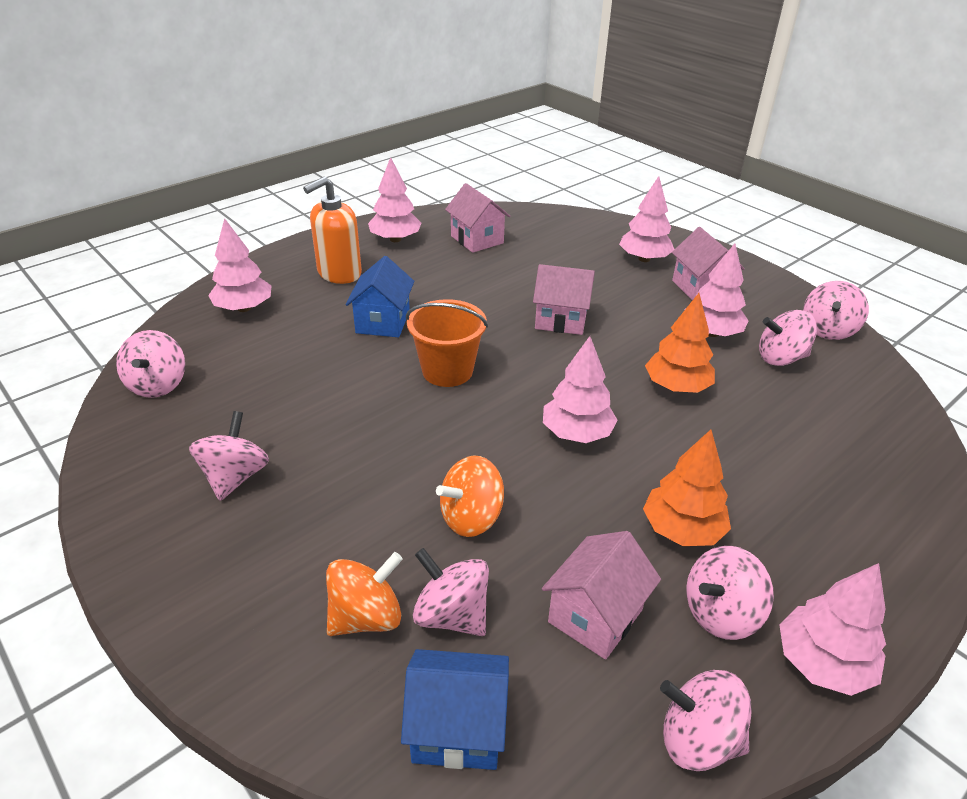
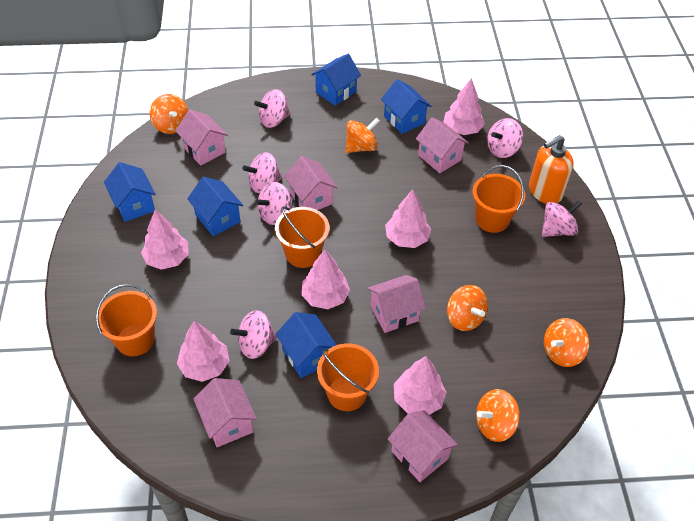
blue house: 2 -> 5
orange bucket: 1 -> 4
orange spinning top: 2 -> 5
orange tree: 2 -> 0
pink house: 4 -> 6
pink spinning top: 7 -> 6

